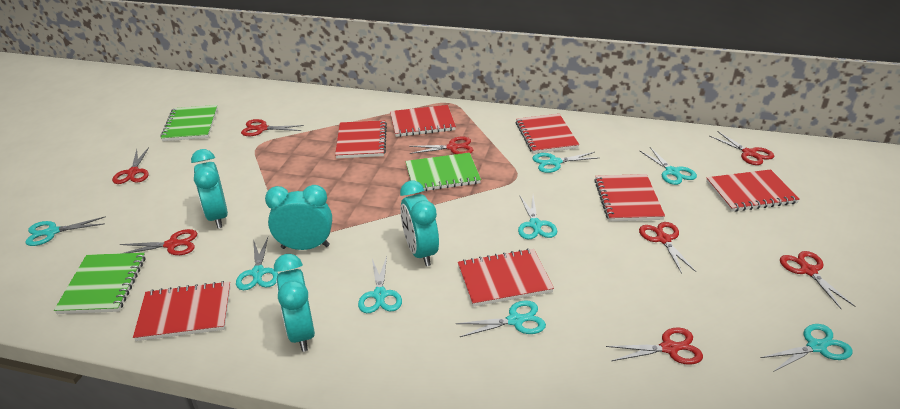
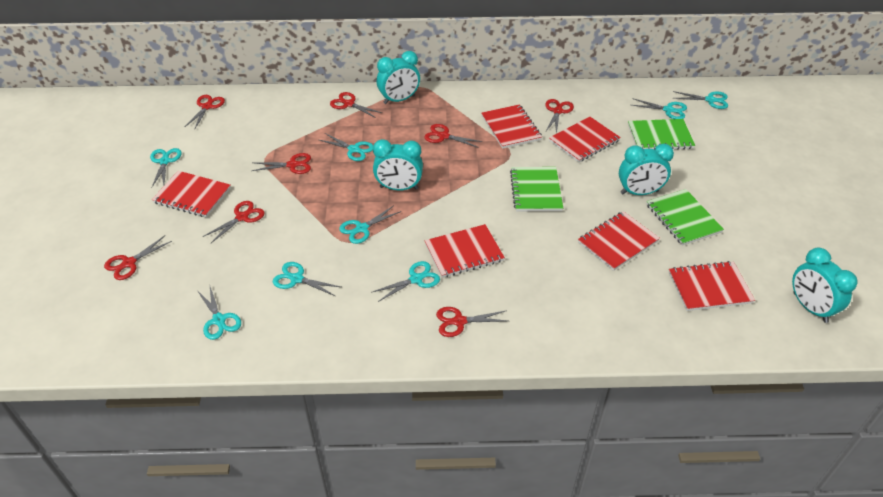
red notebook: 7 -> 6

